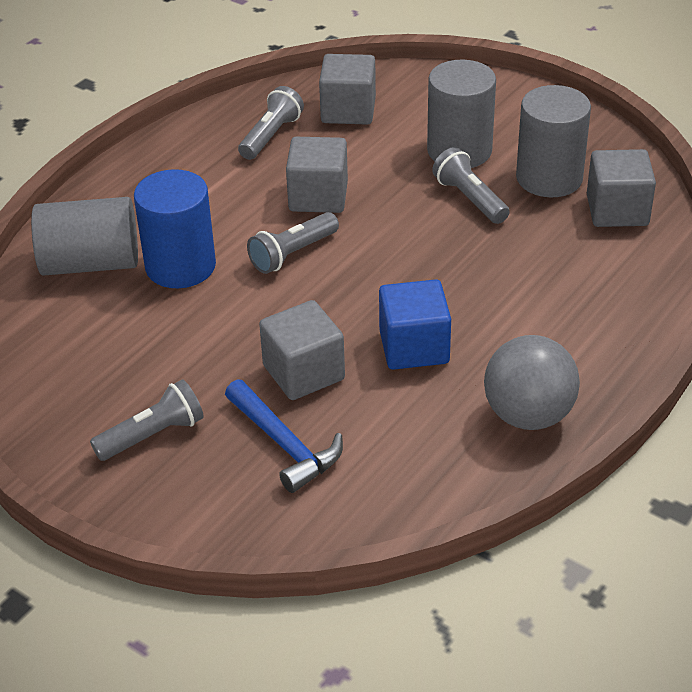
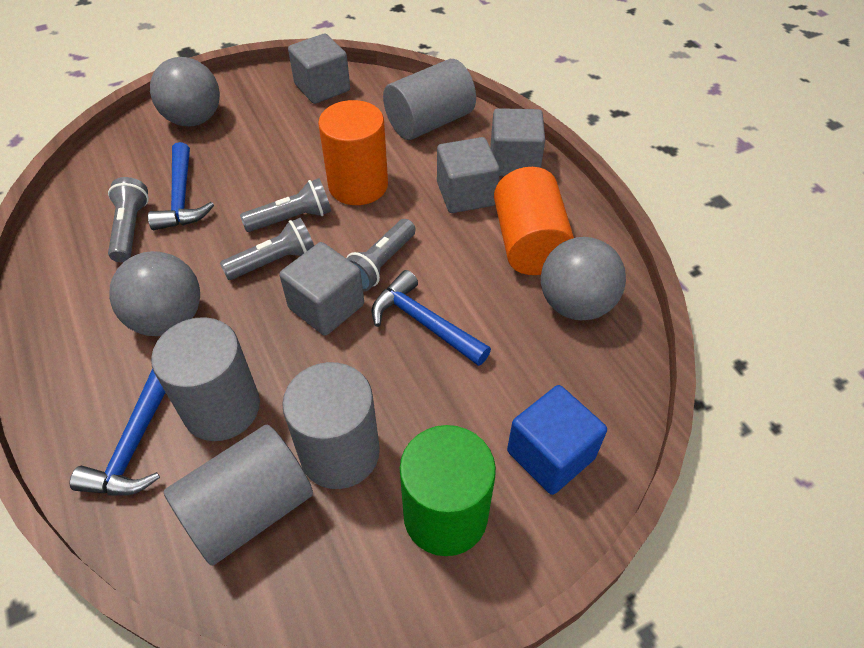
blue cylinder: 1 -> 0
blue hammer: 1 -> 3
green cylinder: 0 -> 1
grey ball: 1 -> 3
grey cylinder: 3 -> 4
orange cylinder: 0 -> 2

